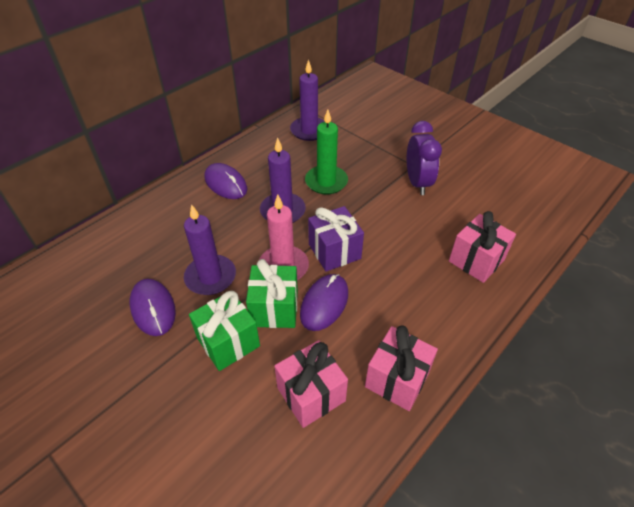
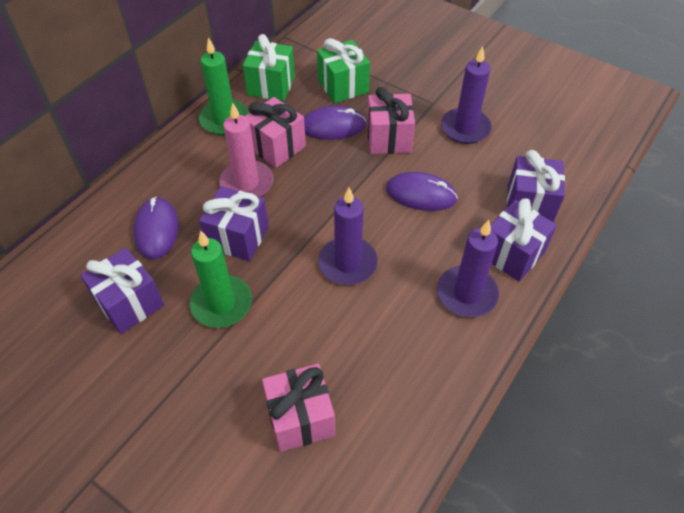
green candle: 1 -> 2
purple clock: 1 -> 0
purple gift: 1 -> 4

